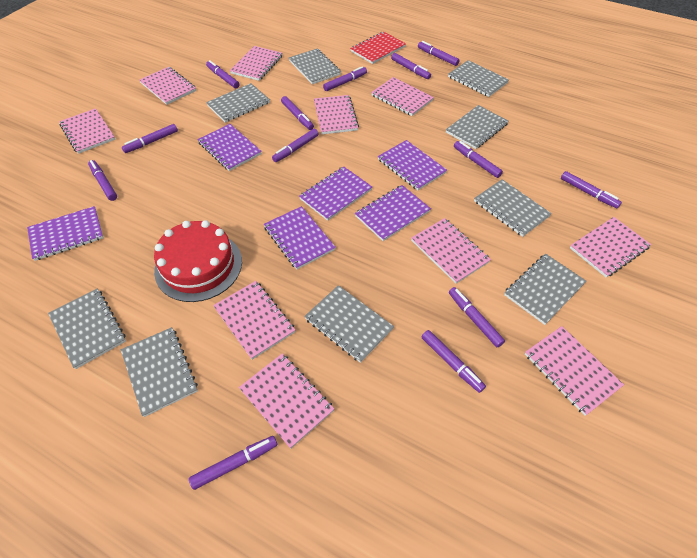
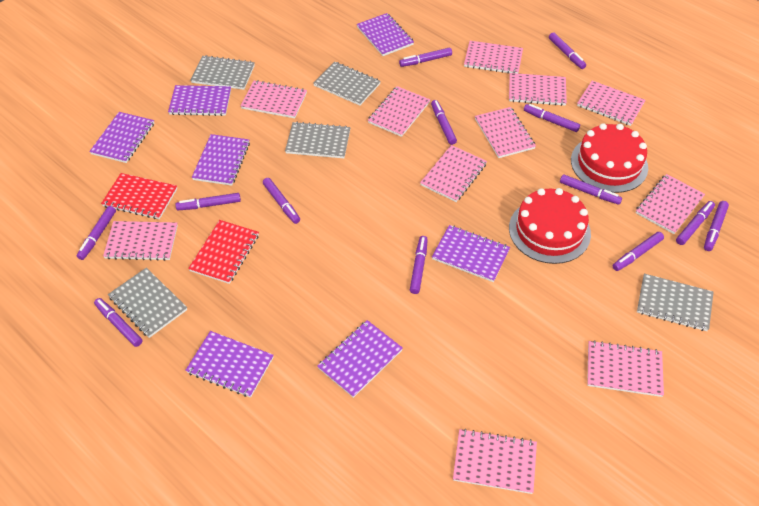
grey notebook: 9 -> 5
pink notebook: 10 -> 11
purple notebook: 6 -> 7
red cake: 1 -> 2
red notebook: 1 -> 2

